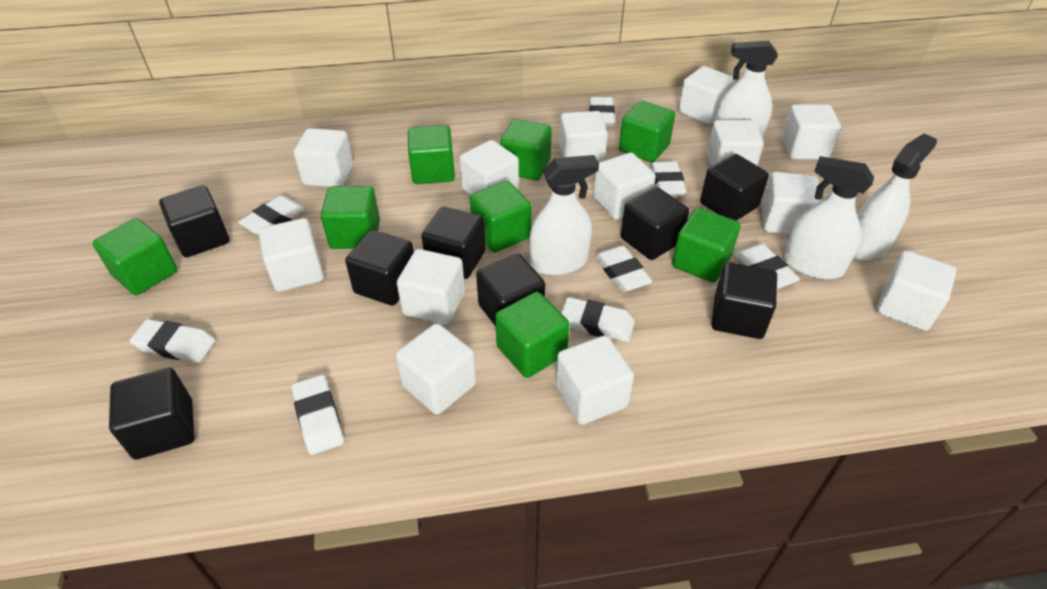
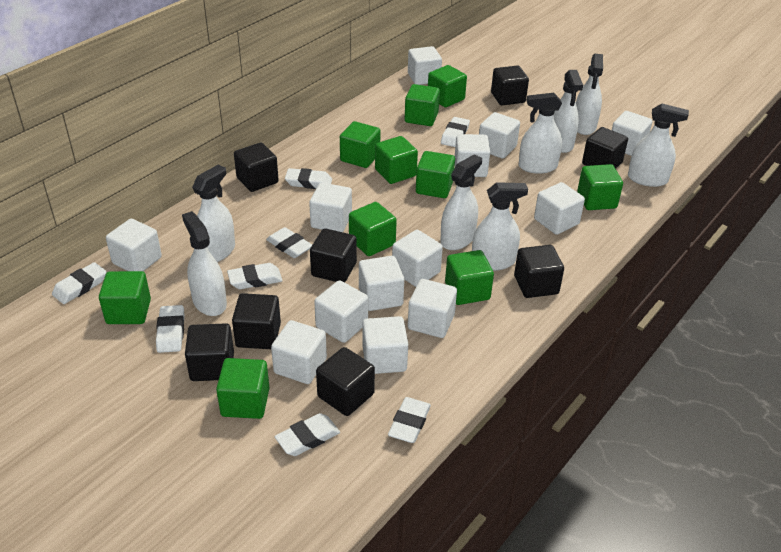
green cube: 8 -> 10
white spray bottle: 4 -> 8

